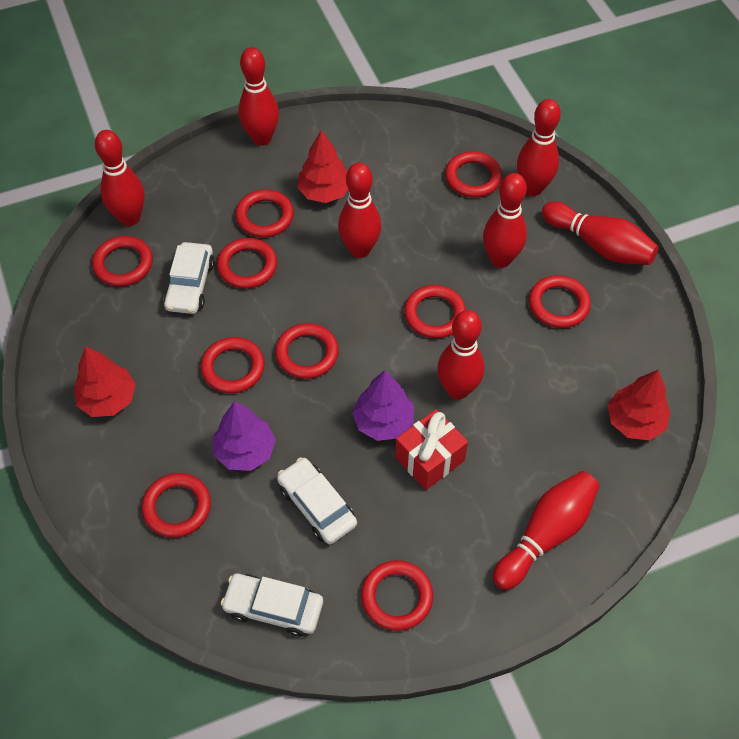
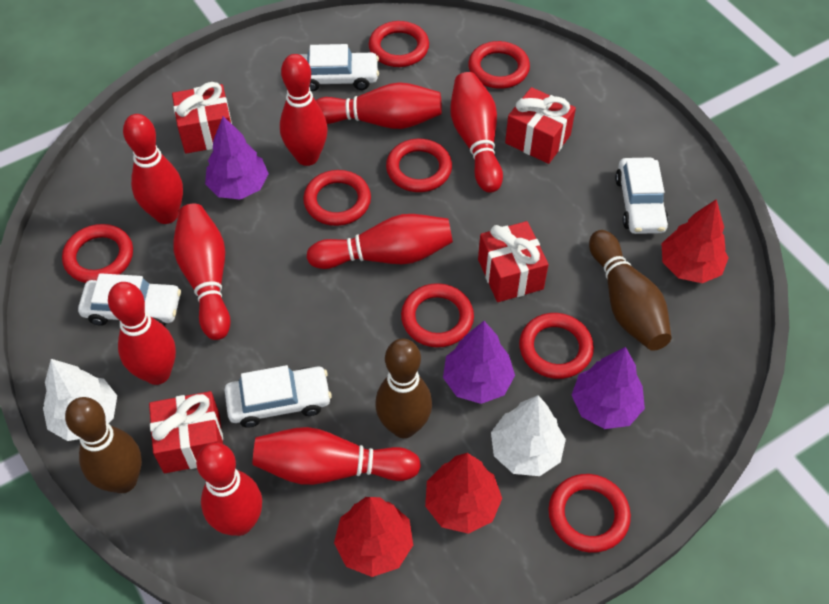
brown bowling pin: 0 -> 3
purple tree: 2 -> 3
red bowling pin: 8 -> 9
red gift: 1 -> 4
red ring: 10 -> 8
white car: 3 -> 4
white tree: 0 -> 2

